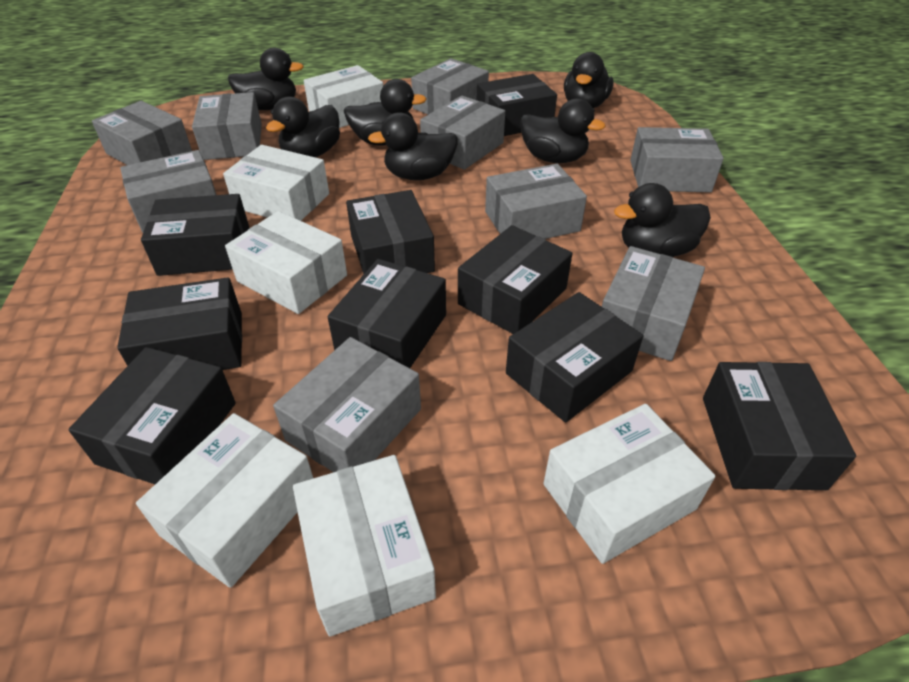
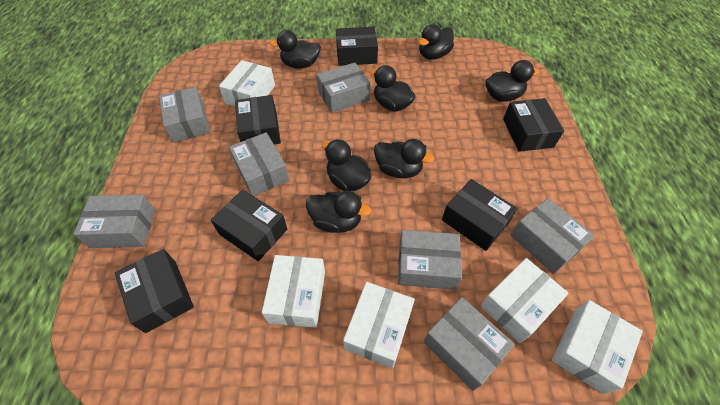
black box: 9 -> 6
grey box: 9 -> 7
white box: 6 -> 5

